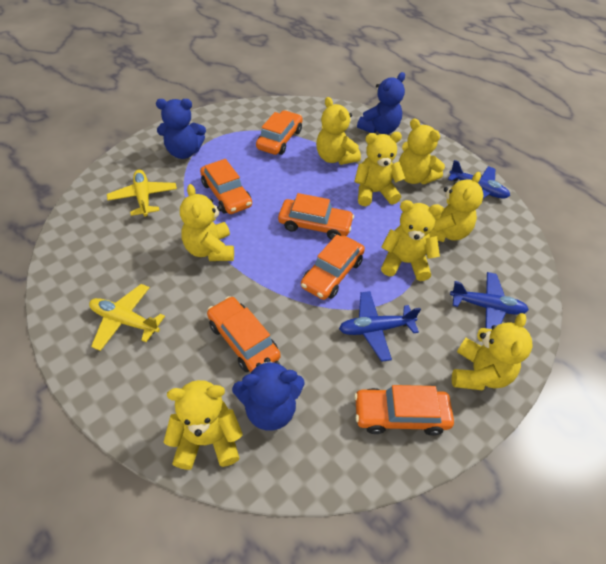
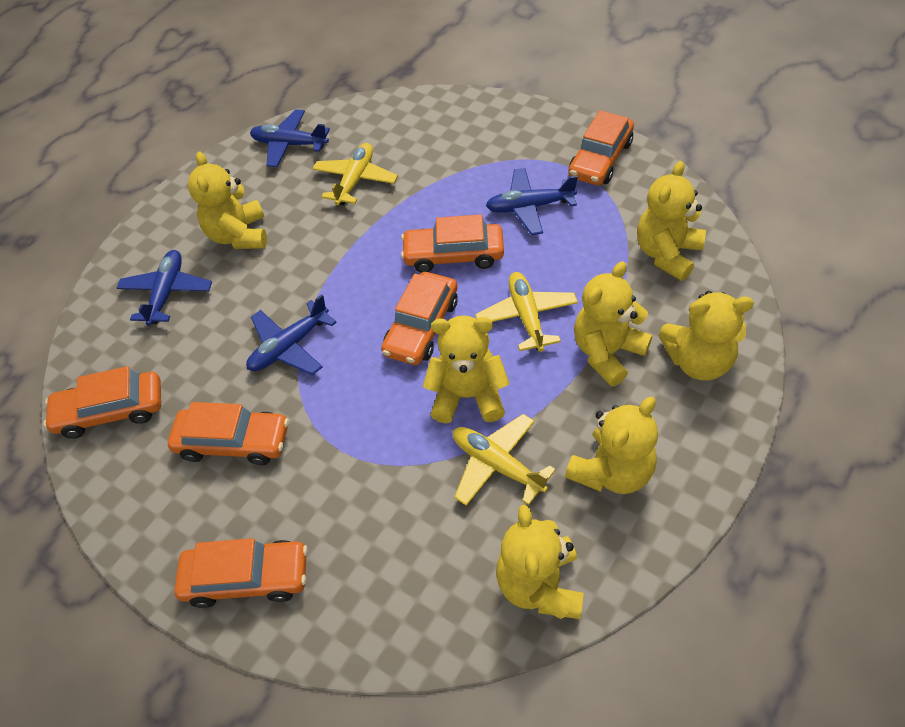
blue plane: 3 -> 4
blue teddy bear: 3 -> 0
yellow plane: 2 -> 3
yellow teddy bear: 8 -> 7

